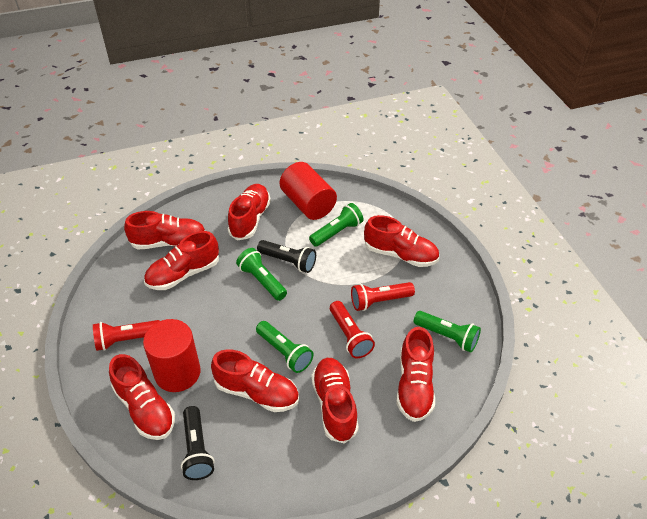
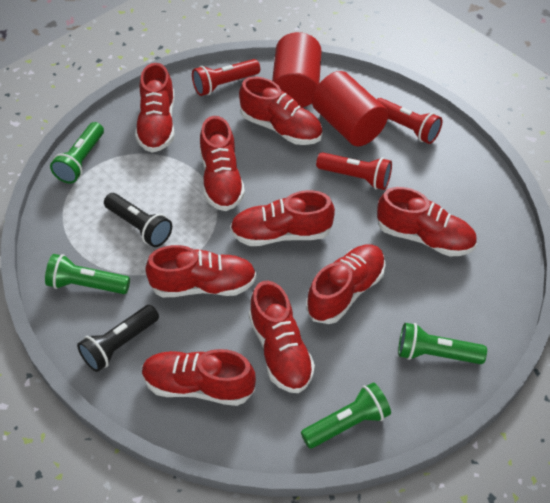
red shoe: 8 -> 9

